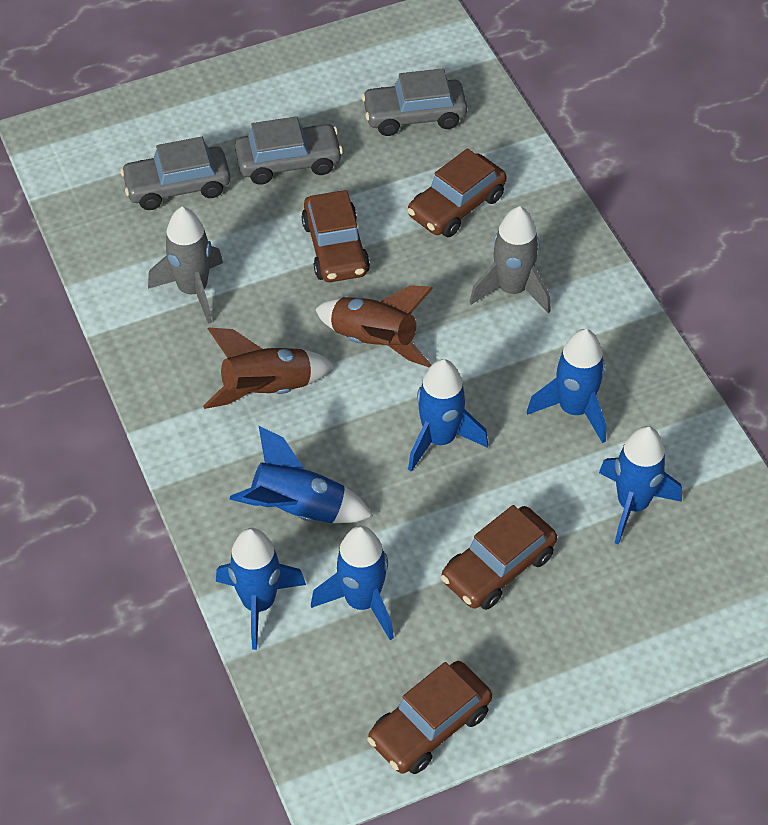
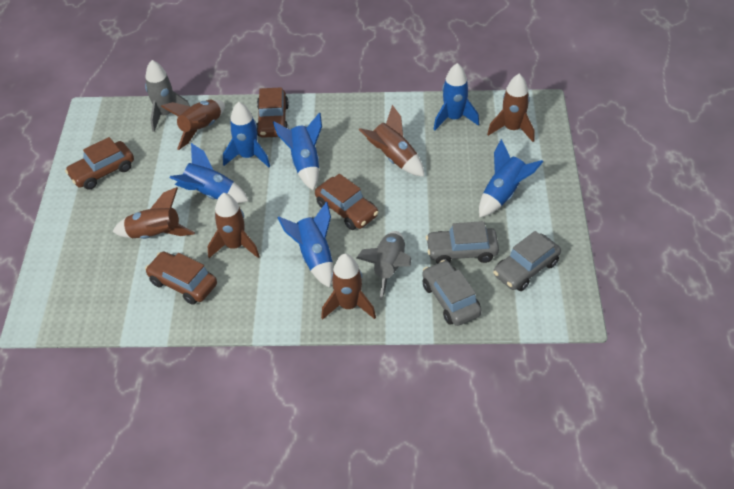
brown rocket: 2 -> 6

